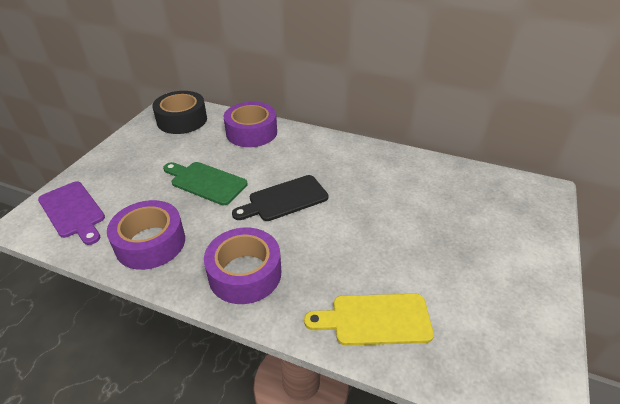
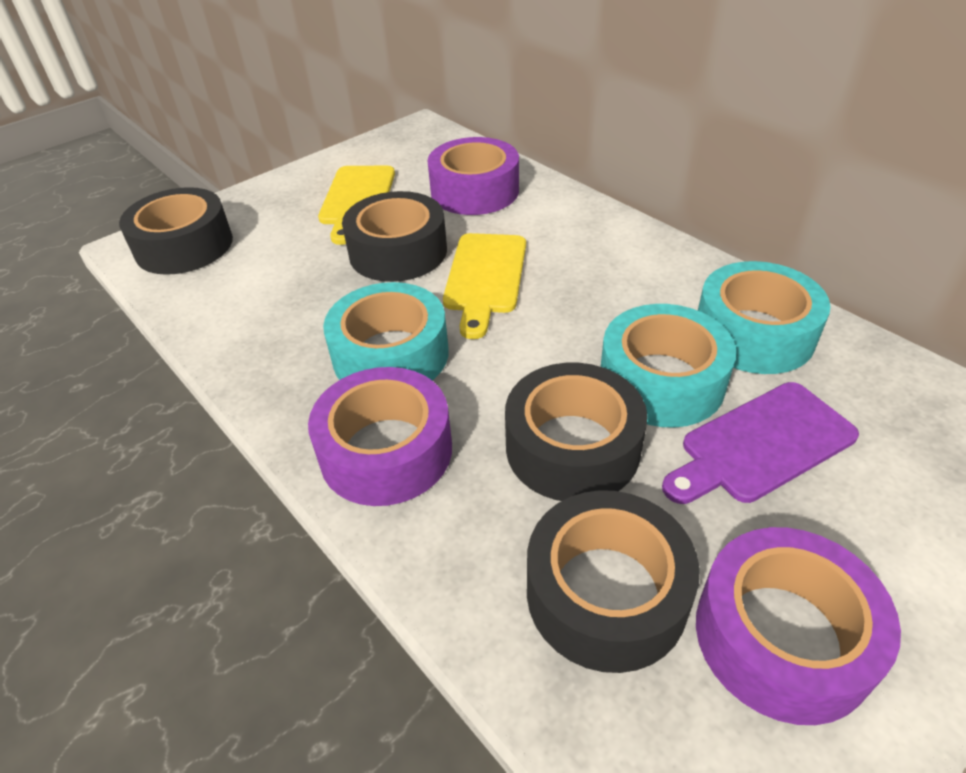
black cutting board: 1 -> 0
black tape: 1 -> 4
green cutting board: 1 -> 0
turquoise tape: 0 -> 3
yellow cutting board: 1 -> 2

